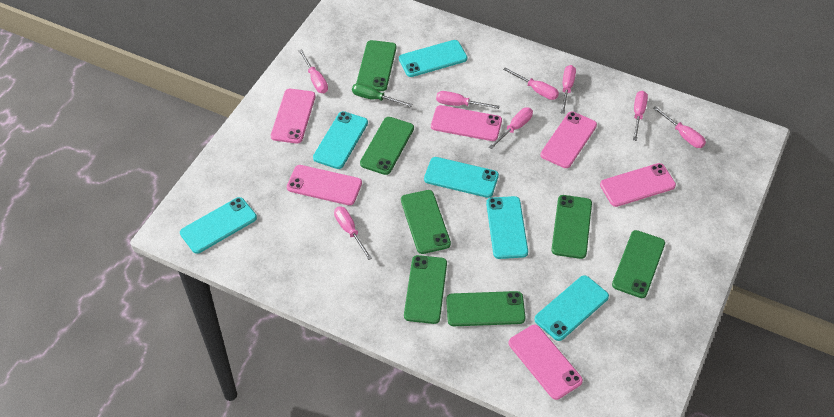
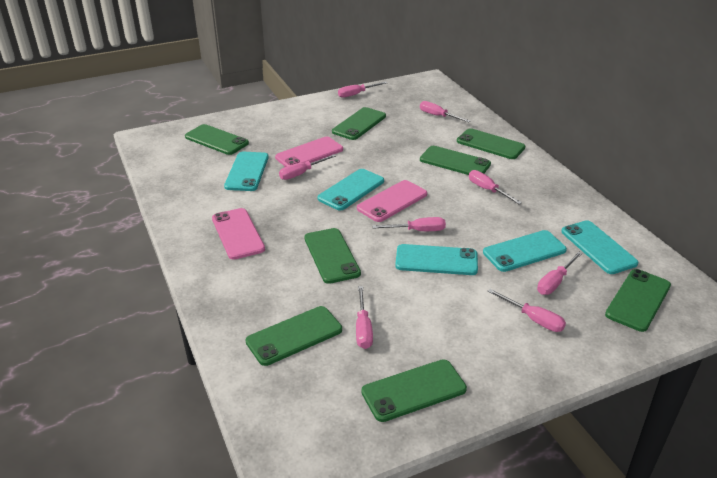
green phone: 7 -> 8
green screwdriver: 1 -> 0
pink phone: 6 -> 3
turquoise phone: 6 -> 5

